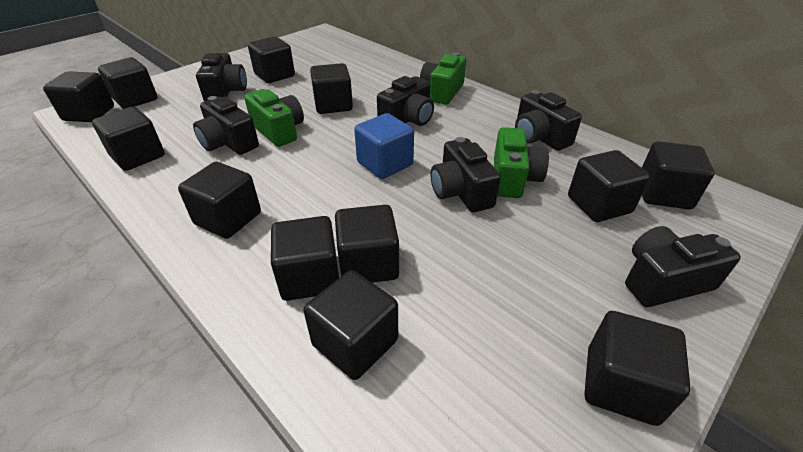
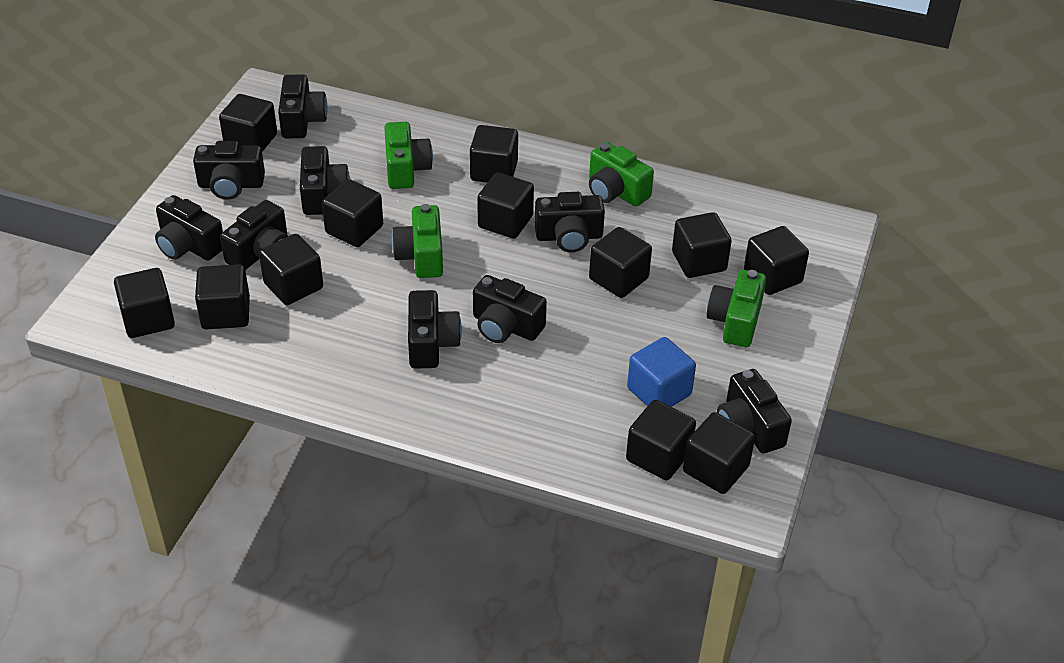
black camera: 6 -> 9
green camera: 3 -> 4

